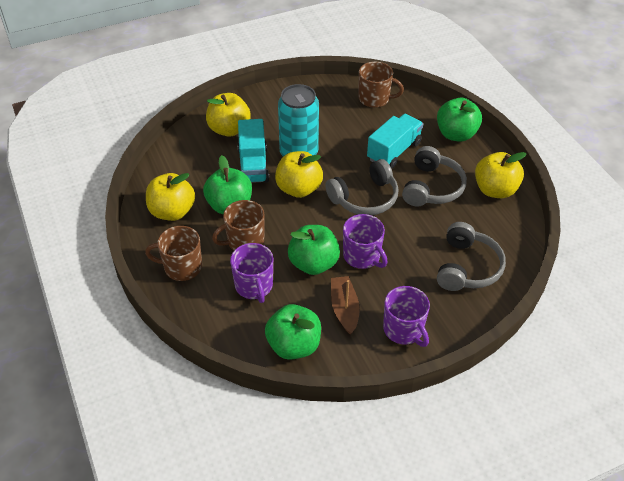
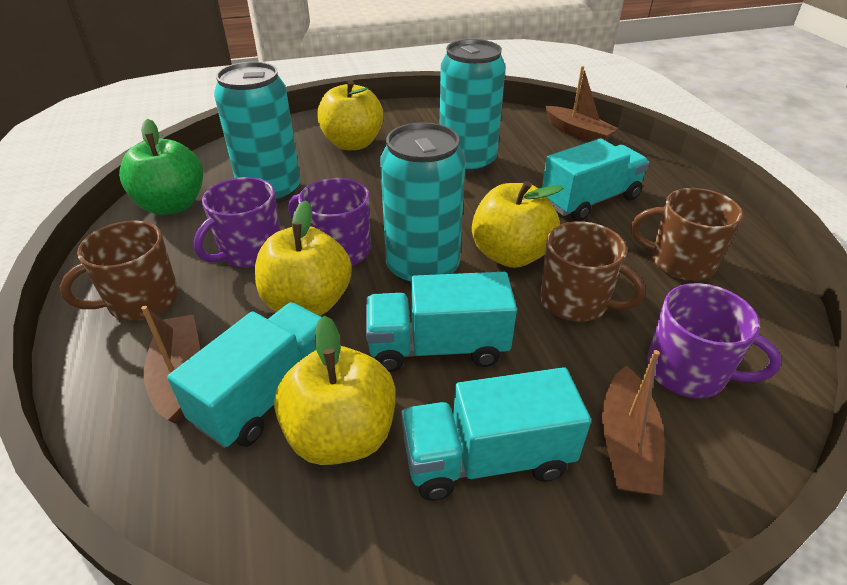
brown boat: 1 -> 3
green apple: 4 -> 1
grey headphones: 3 -> 0
turquoise can: 1 -> 3
turquoise truck: 2 -> 4

